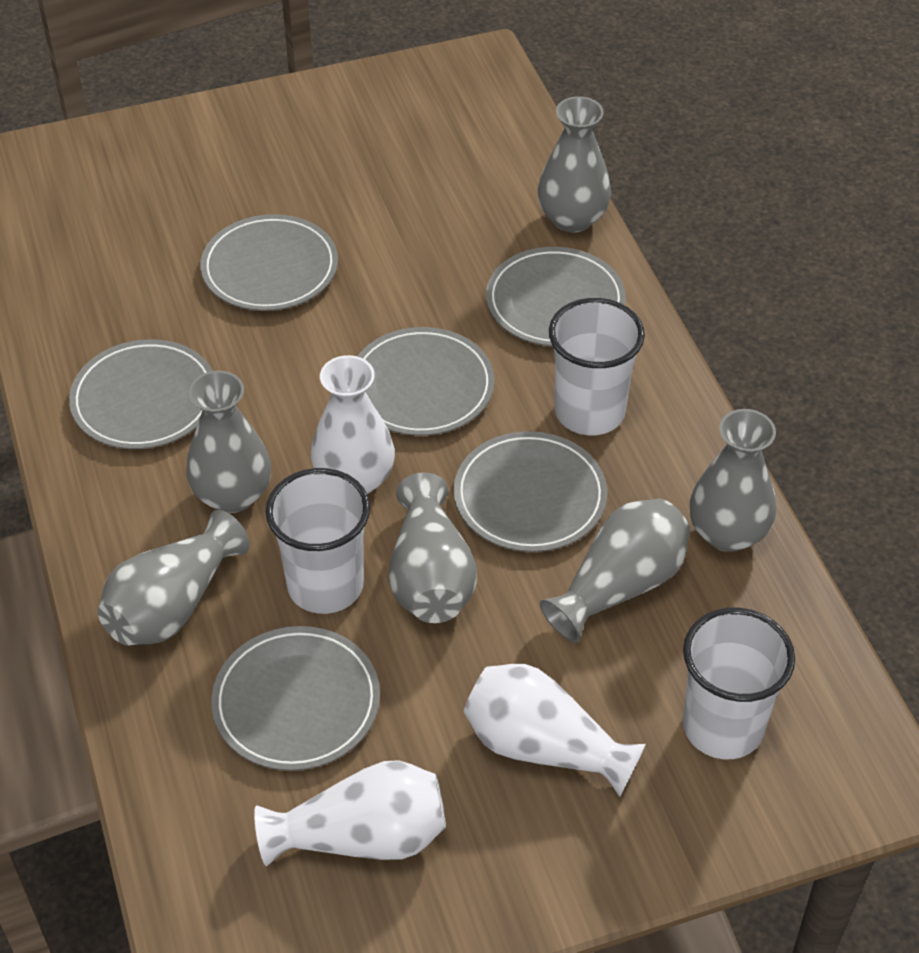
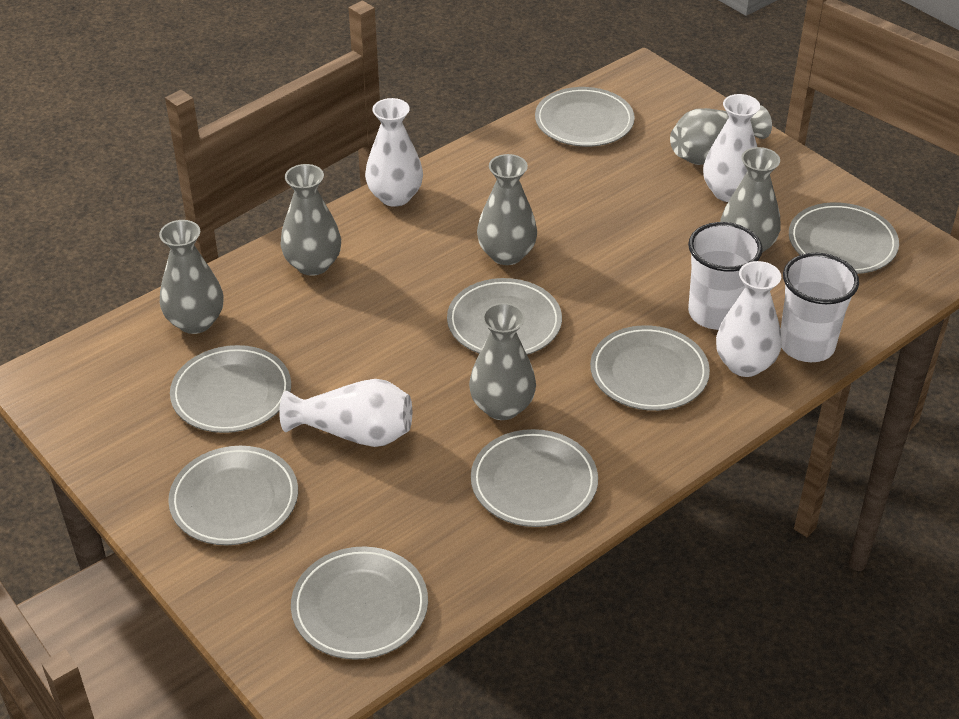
grey plate: 6 -> 8
white cup: 3 -> 2
white vase: 3 -> 4

